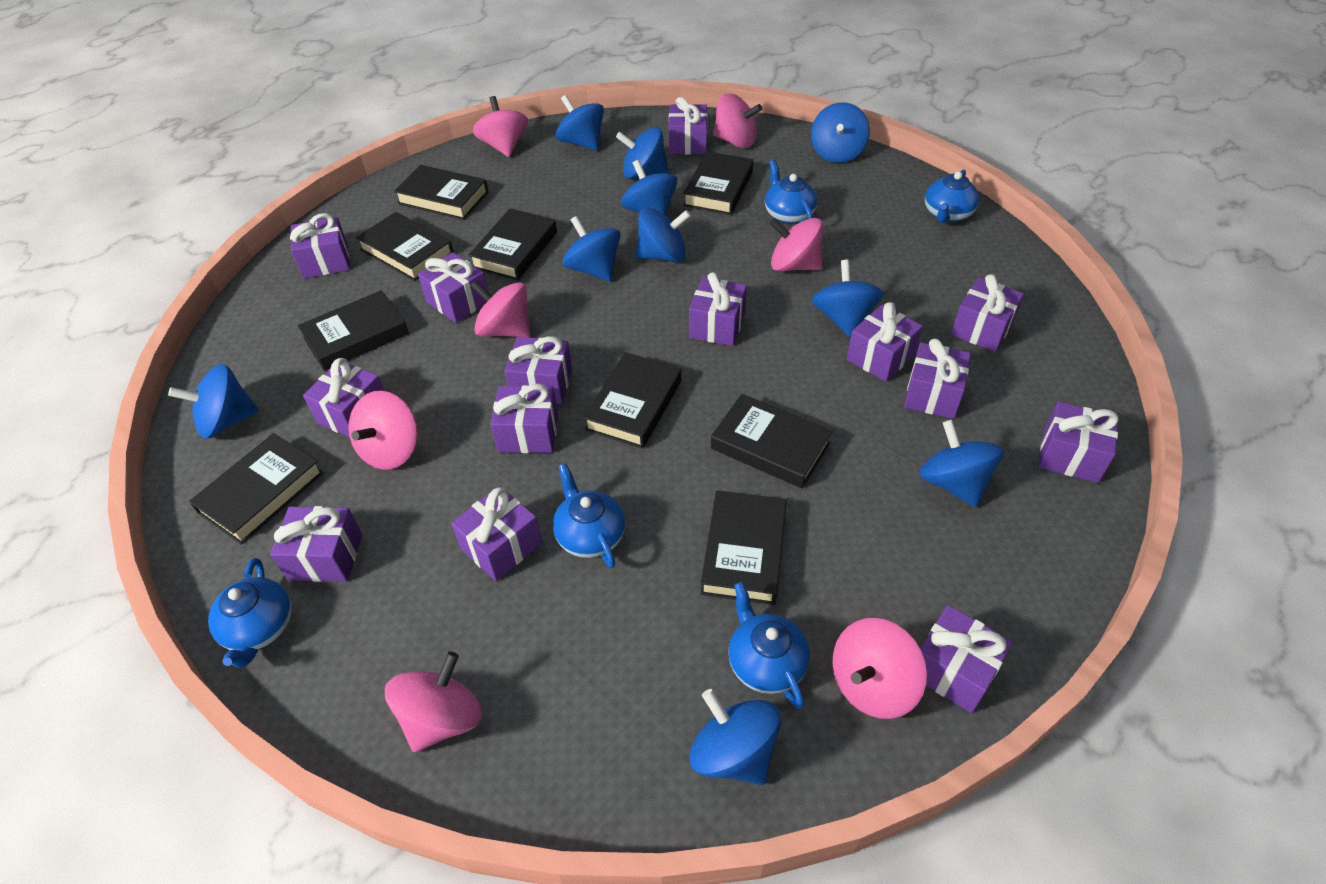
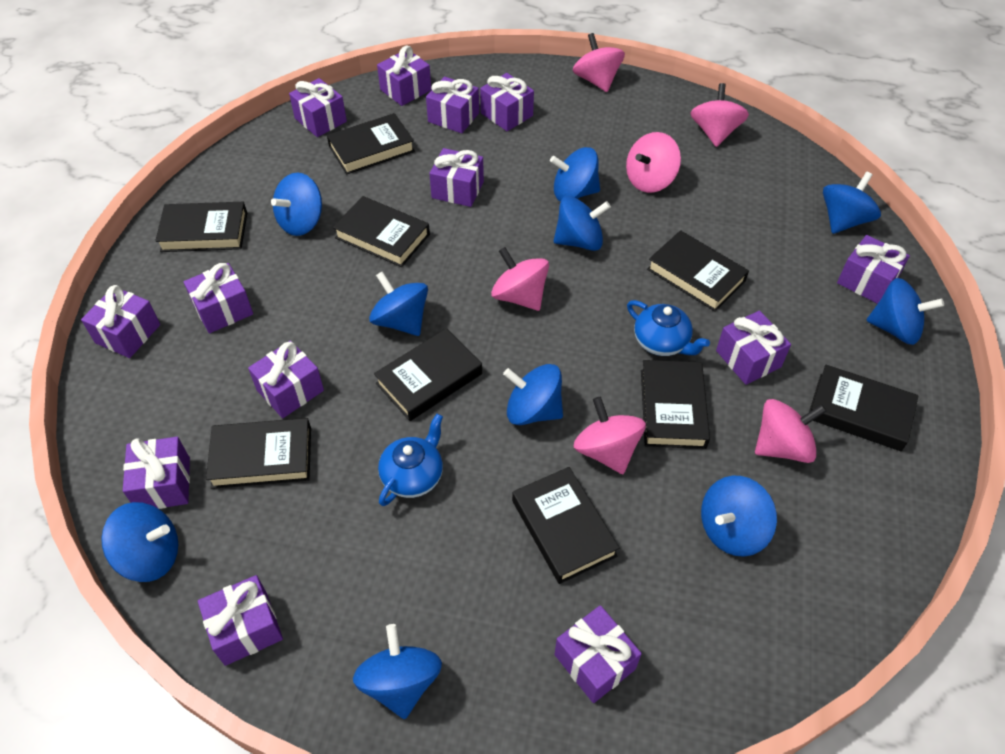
blue teapot: 5 -> 2
pink spinning top: 7 -> 6
purple gift: 14 -> 13

